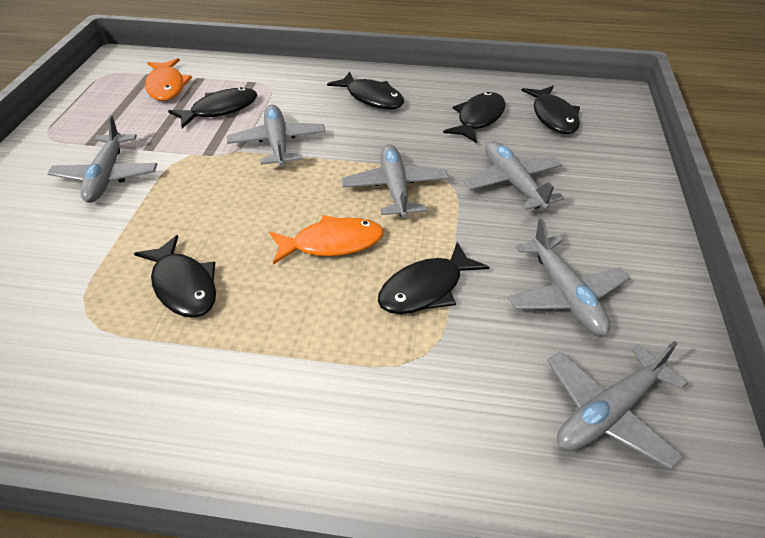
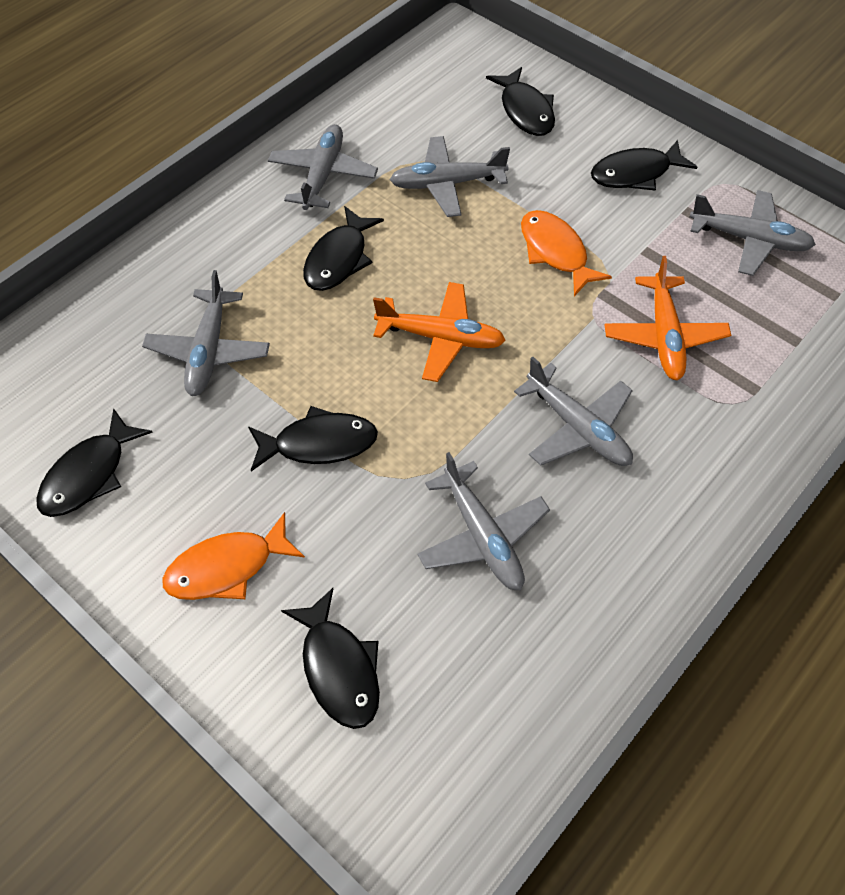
orange plane: 0 -> 2

